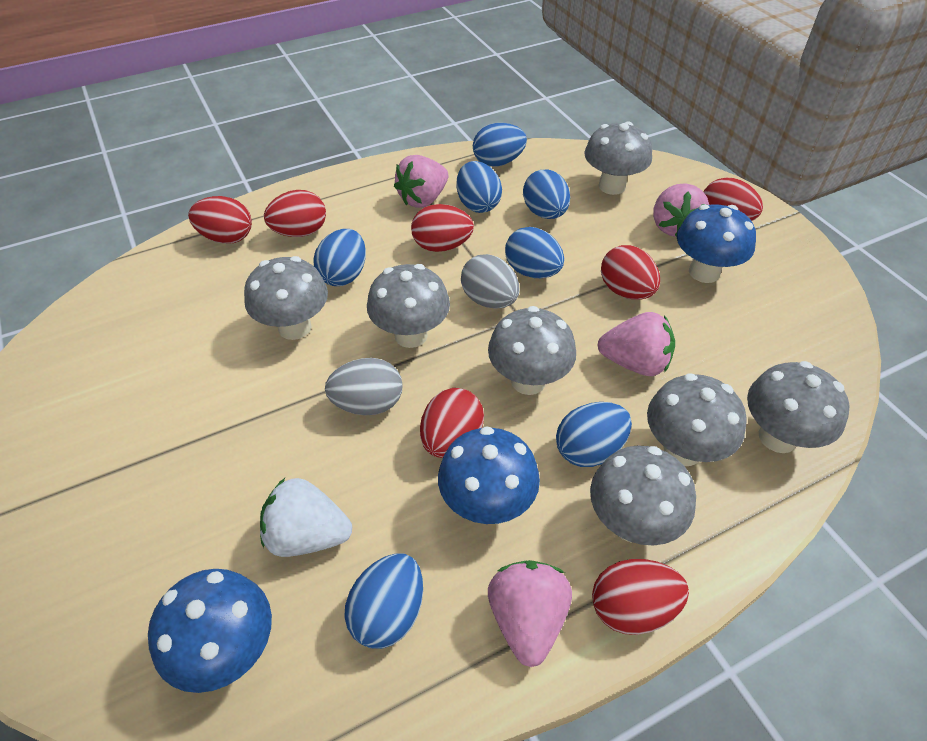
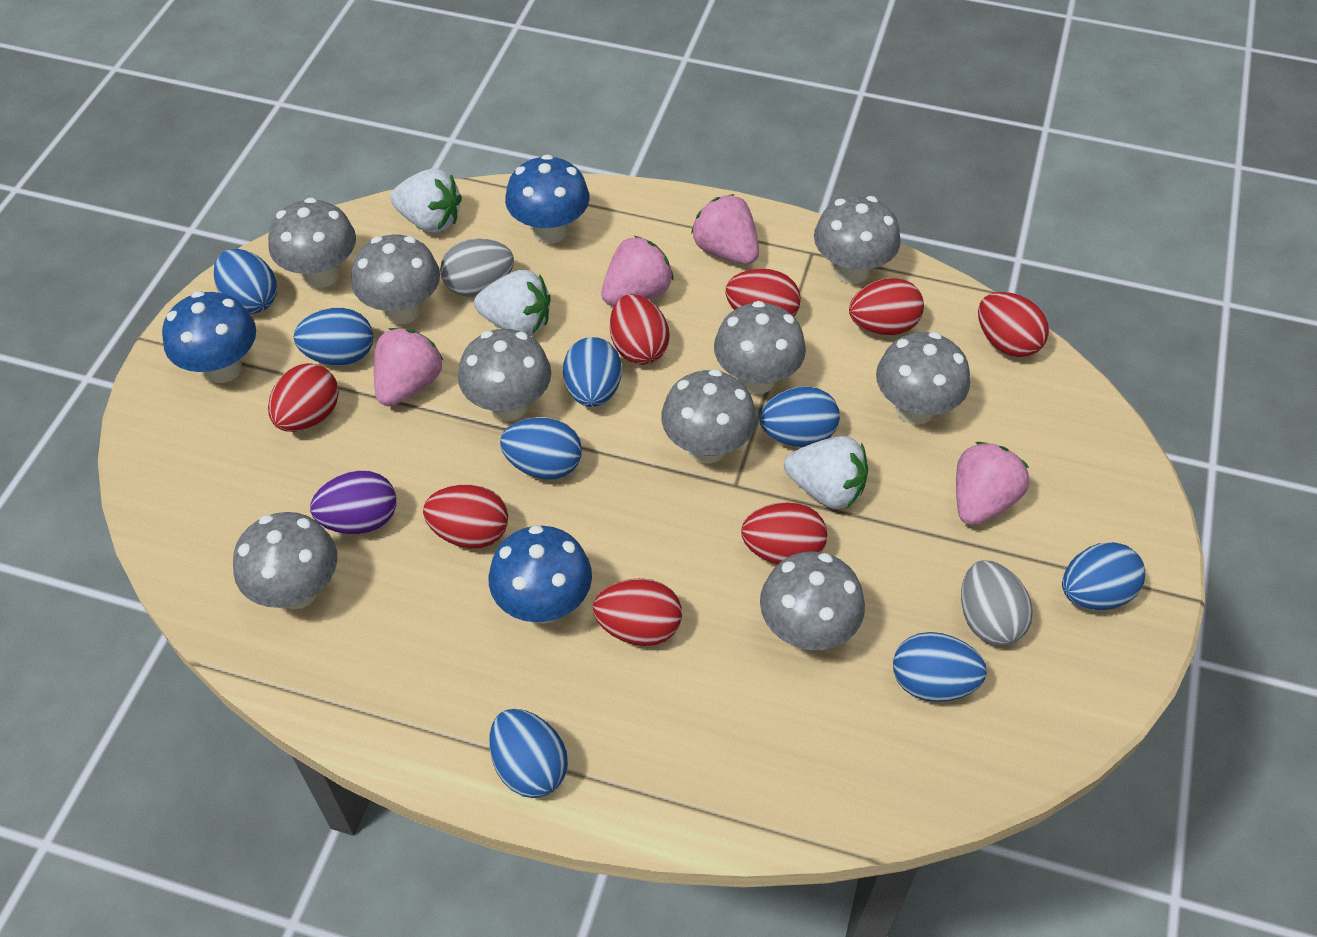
blue egg: 7 -> 8
grey mushroom: 7 -> 9
purple egg: 0 -> 1
red egg: 7 -> 8
white strawberry: 1 -> 3

